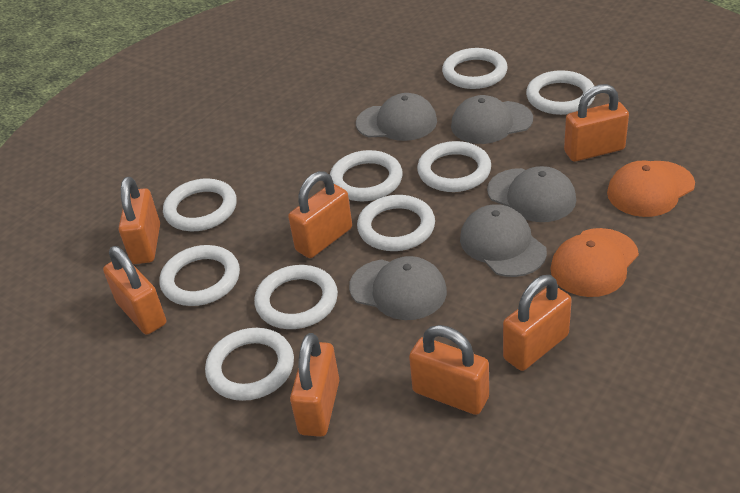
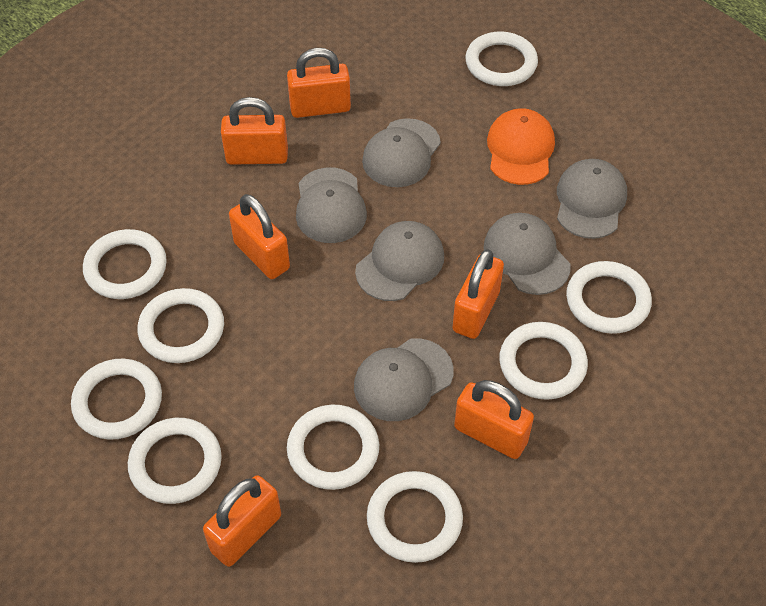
grey cap: 5 -> 6
orange cap: 2 -> 1
orange padlock: 7 -> 6

